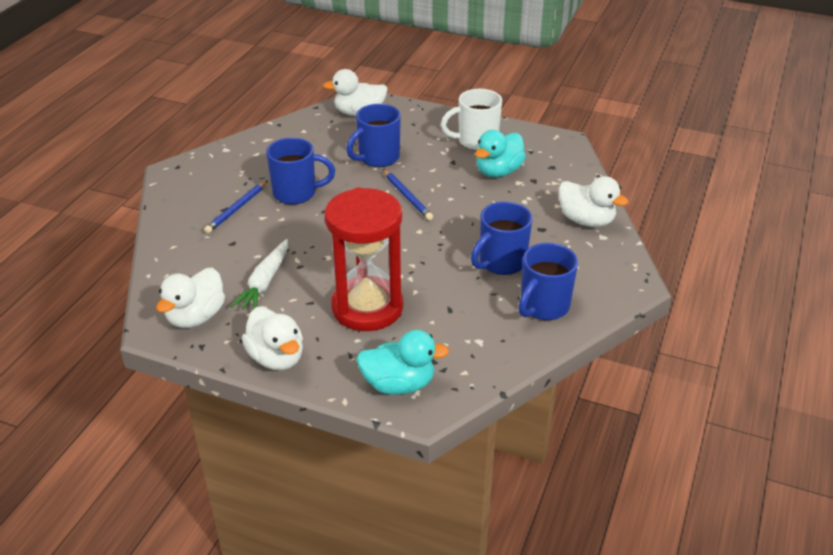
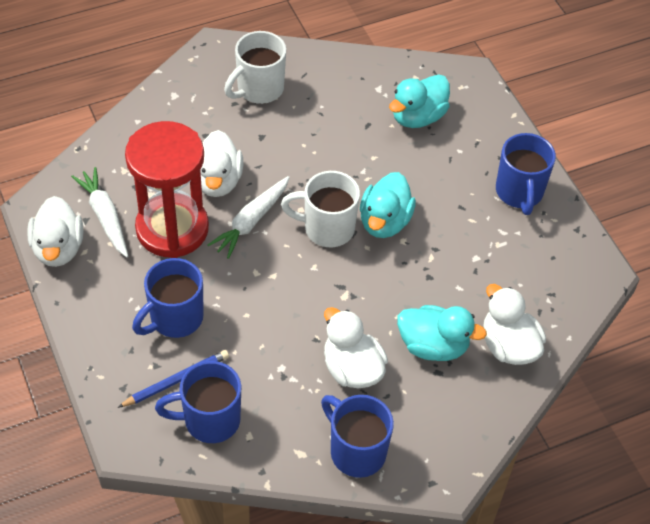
blue pencil: 2 -> 1
turquoise duck: 2 -> 3
white carrot: 1 -> 2
white mug: 1 -> 2

